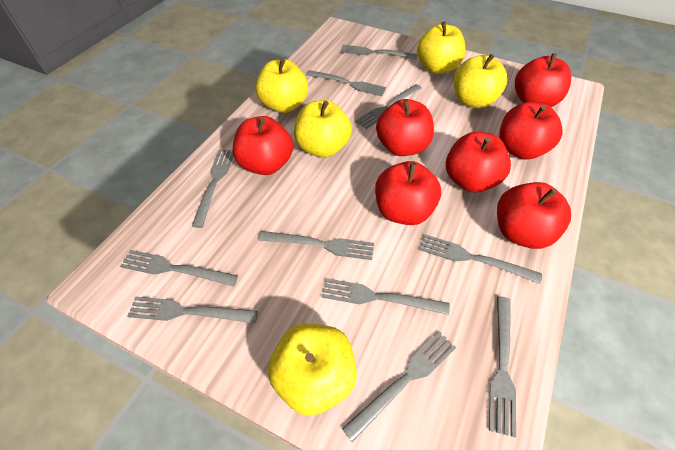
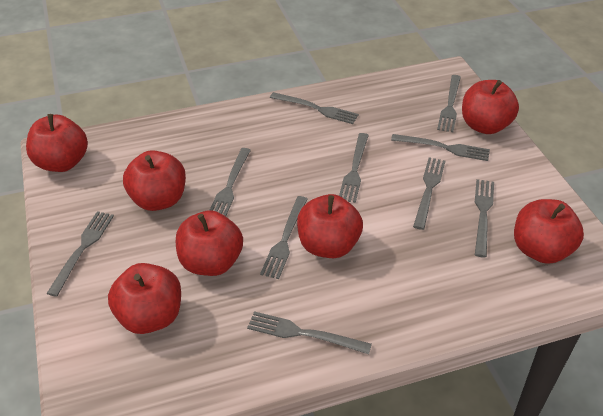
grey fork: 11 -> 10
yellow apple: 5 -> 0

